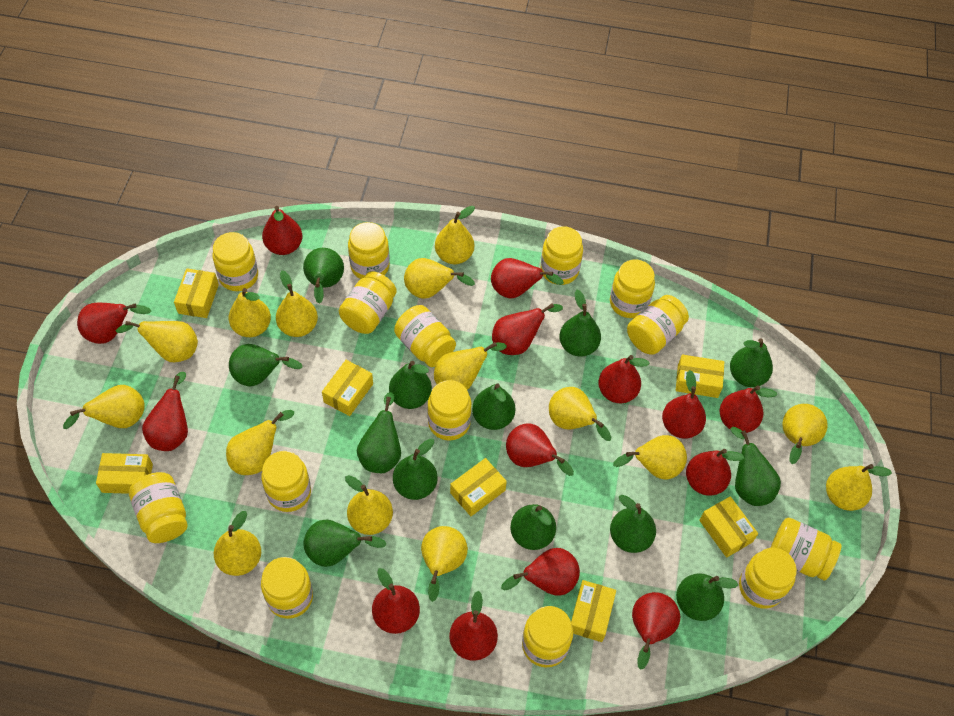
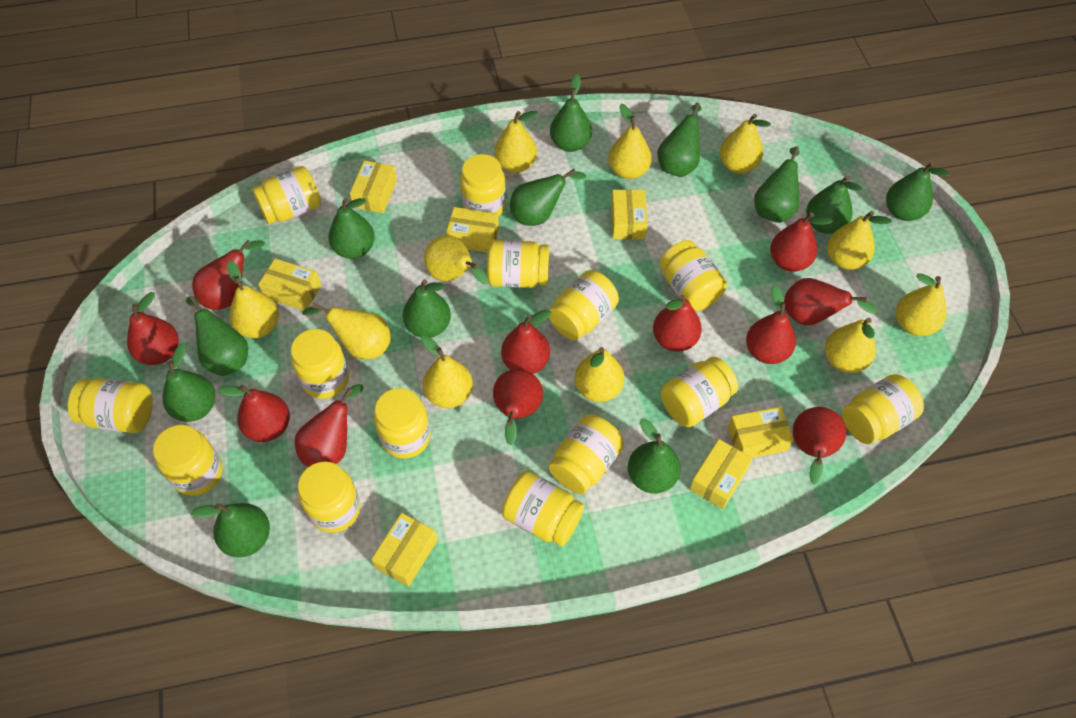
green pear: 13 -> 12
red pear: 14 -> 11
yellow pear: 15 -> 11

